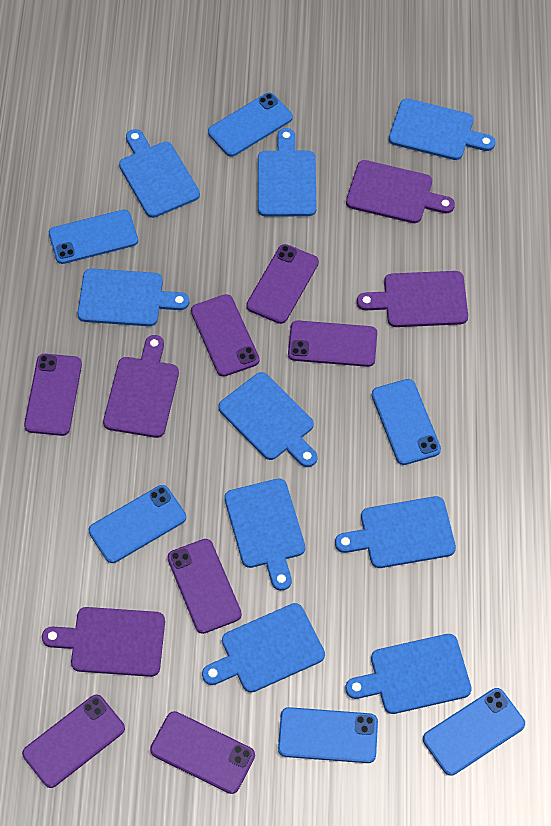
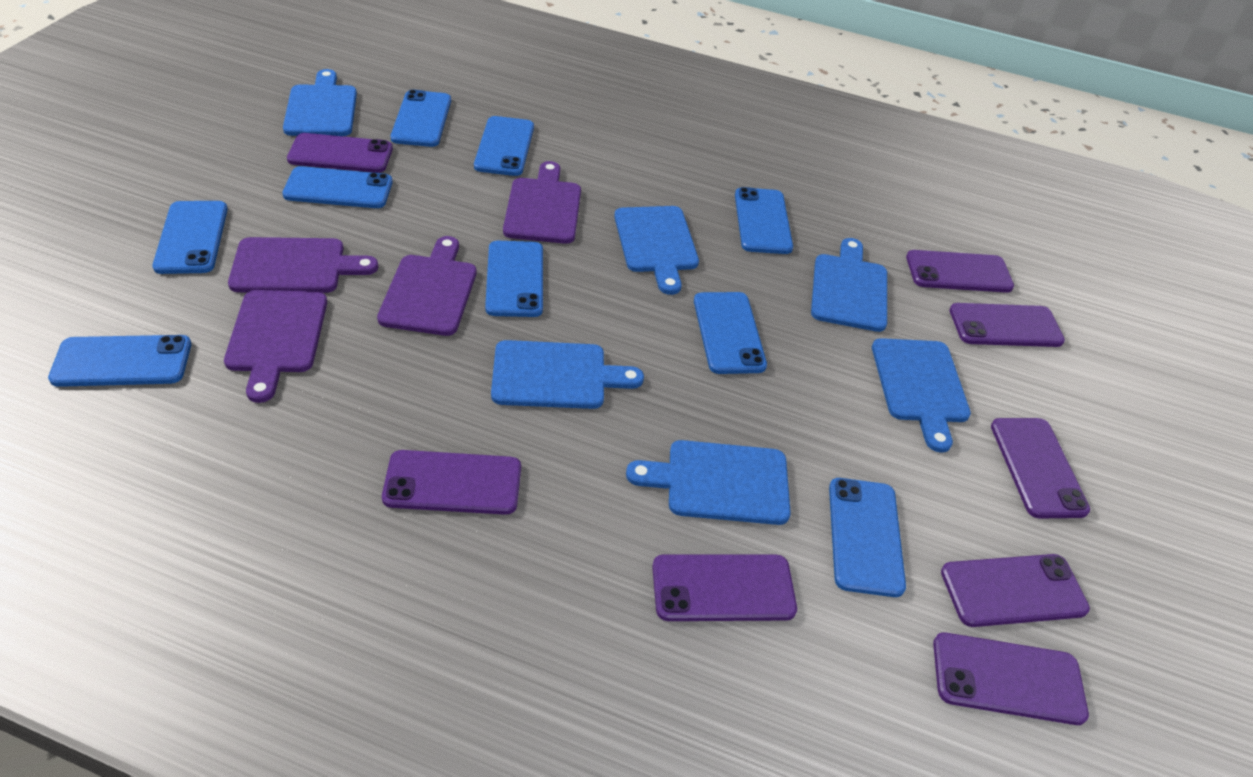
blue cutting board: 9 -> 6
blue phone: 6 -> 9
purple phone: 7 -> 8

